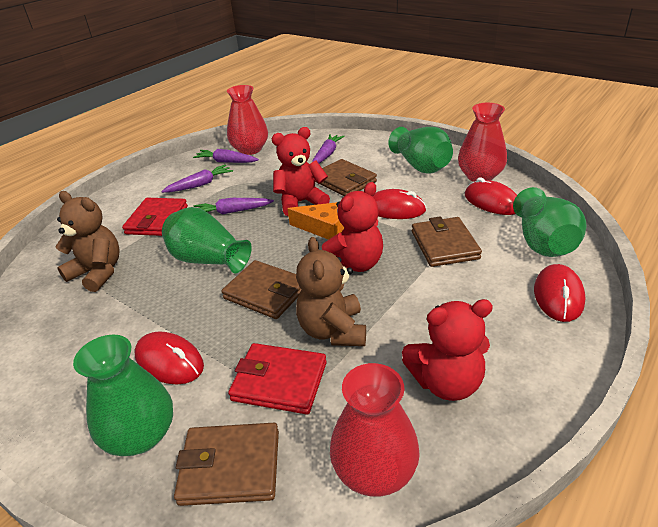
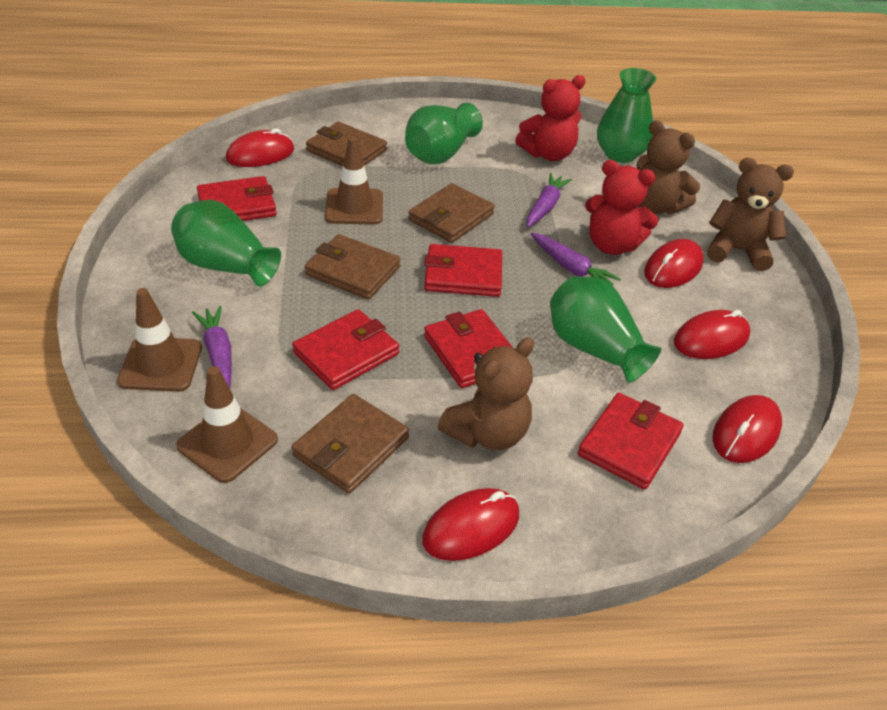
brown teddy bear: 2 -> 3
brown traffic cone: 0 -> 3
orange cheese: 1 -> 0
purple carrot: 4 -> 3
red mouse: 4 -> 5
red teddy bear: 3 -> 2
red vase: 3 -> 0
red wallet: 2 -> 5

